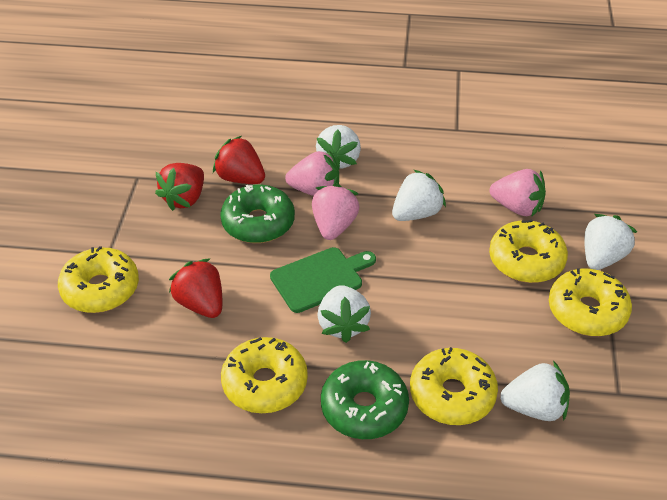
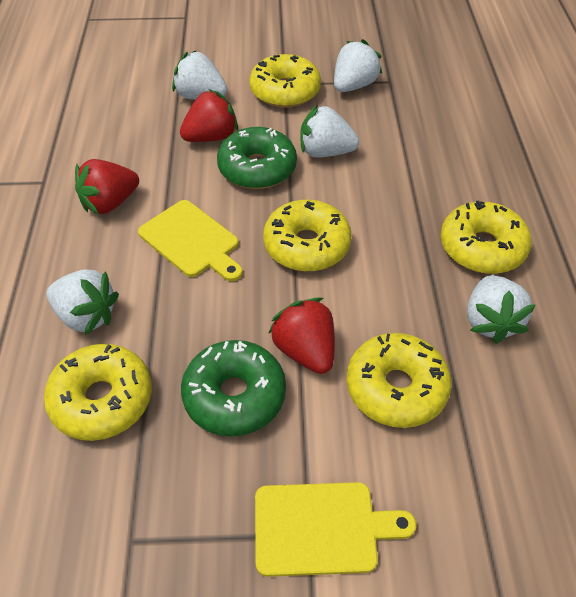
green cutting board: 1 -> 0
pink strawberry: 3 -> 0
yellow cutting board: 0 -> 2

